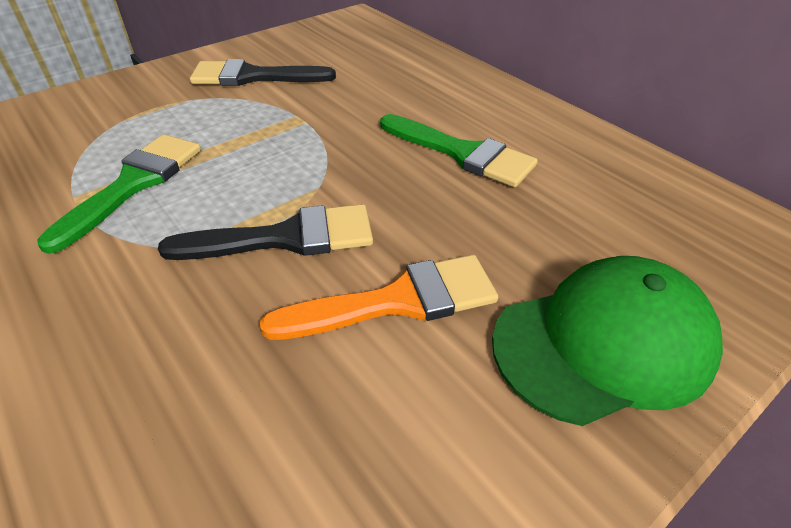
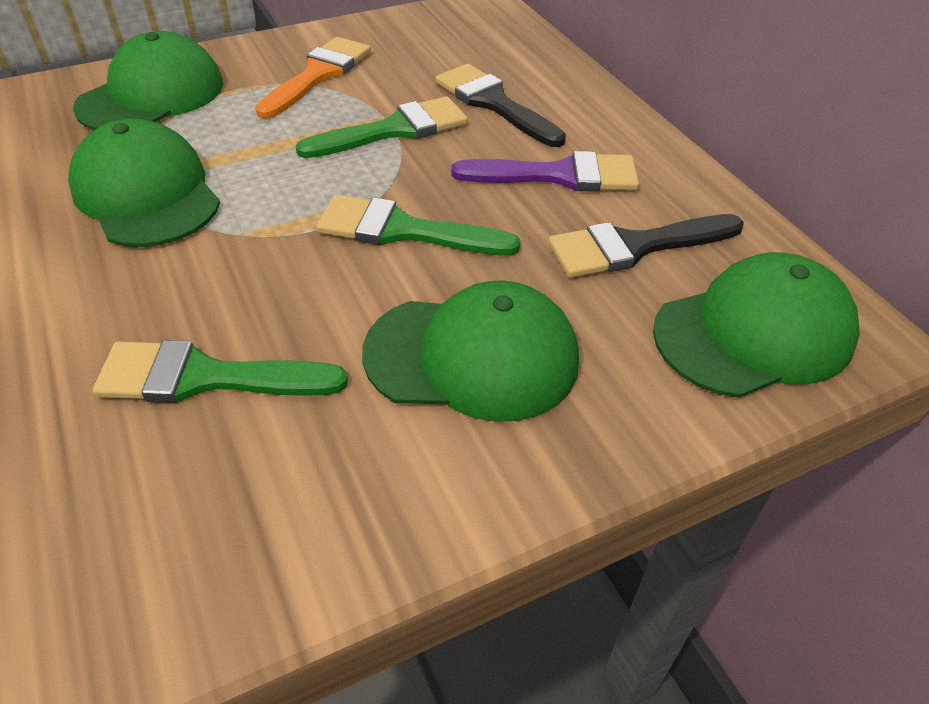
green brush: 2 -> 3
green cap: 1 -> 4
purple brush: 0 -> 1

